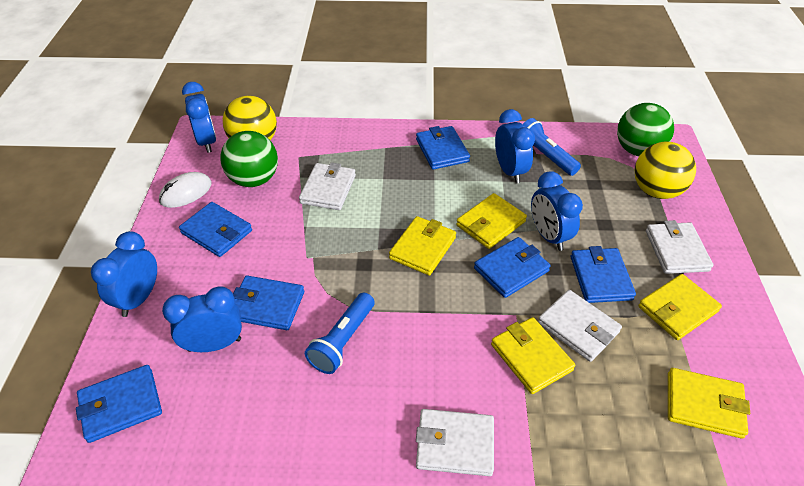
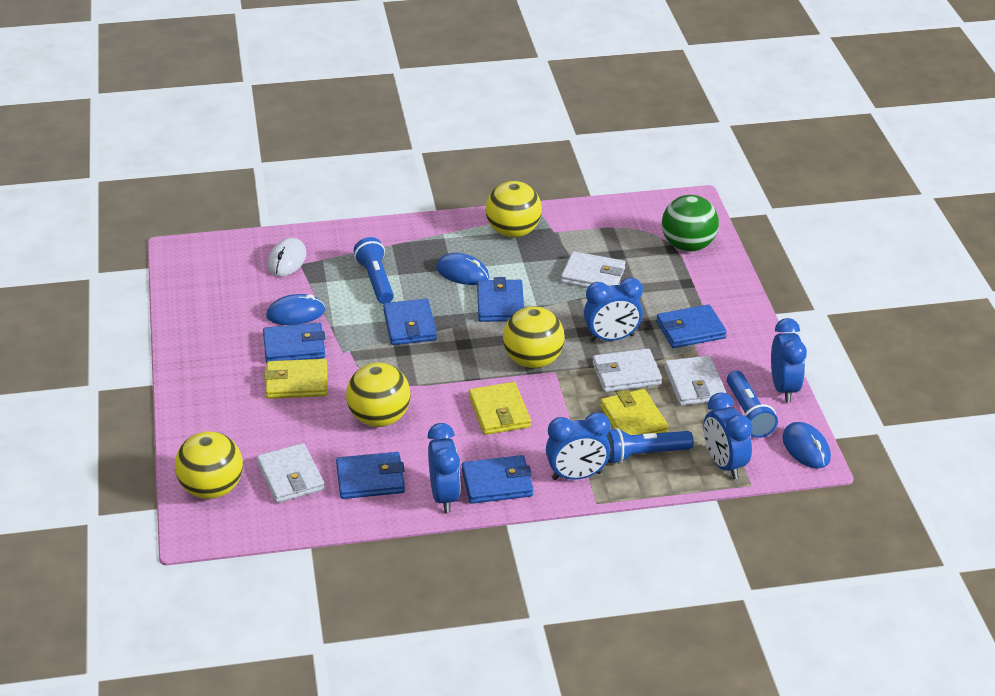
blue flashlight: 2 -> 3
blue mouse: 0 -> 3
green ball: 2 -> 1
yellow ball: 2 -> 4
yellow wallet: 5 -> 3

